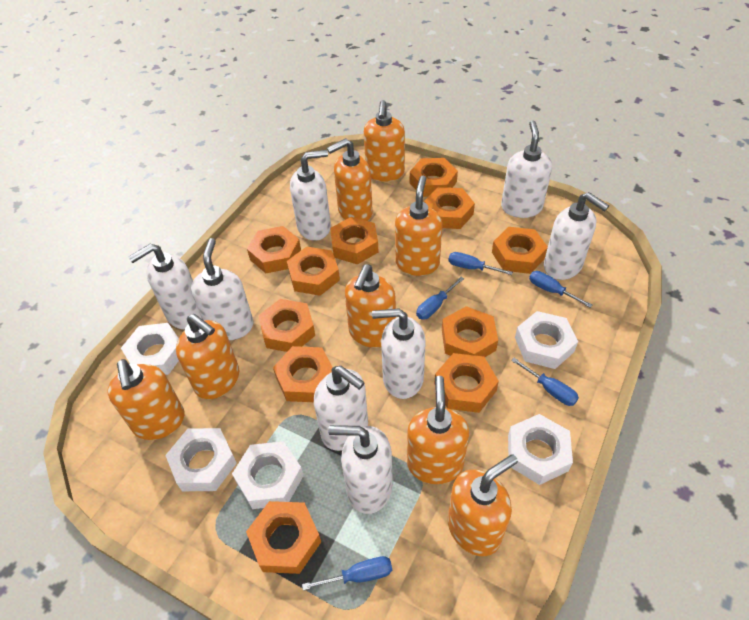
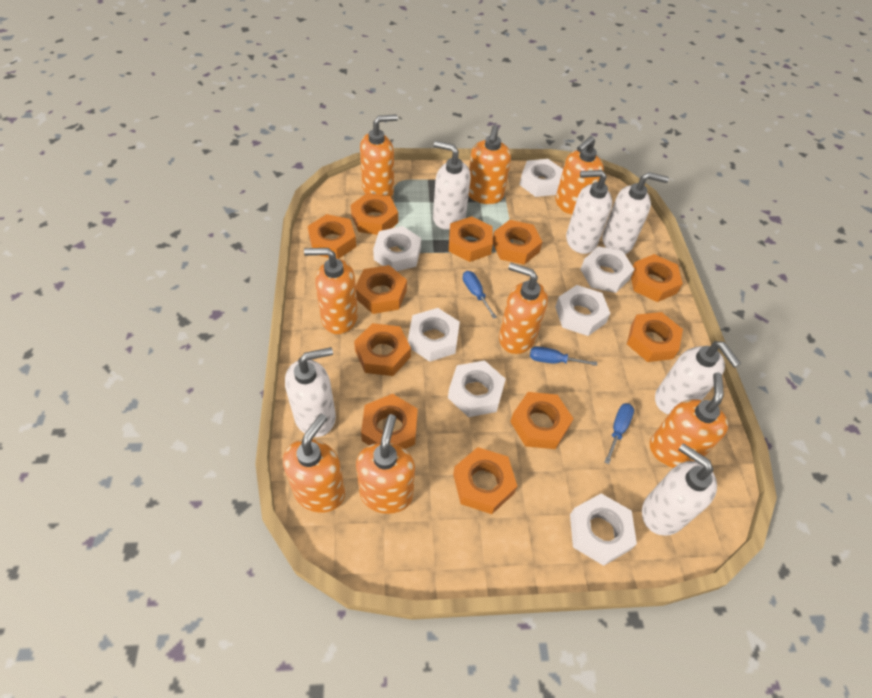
blue screwdriver: 5 -> 3
white nut: 5 -> 7
white soap dispenser: 8 -> 6

